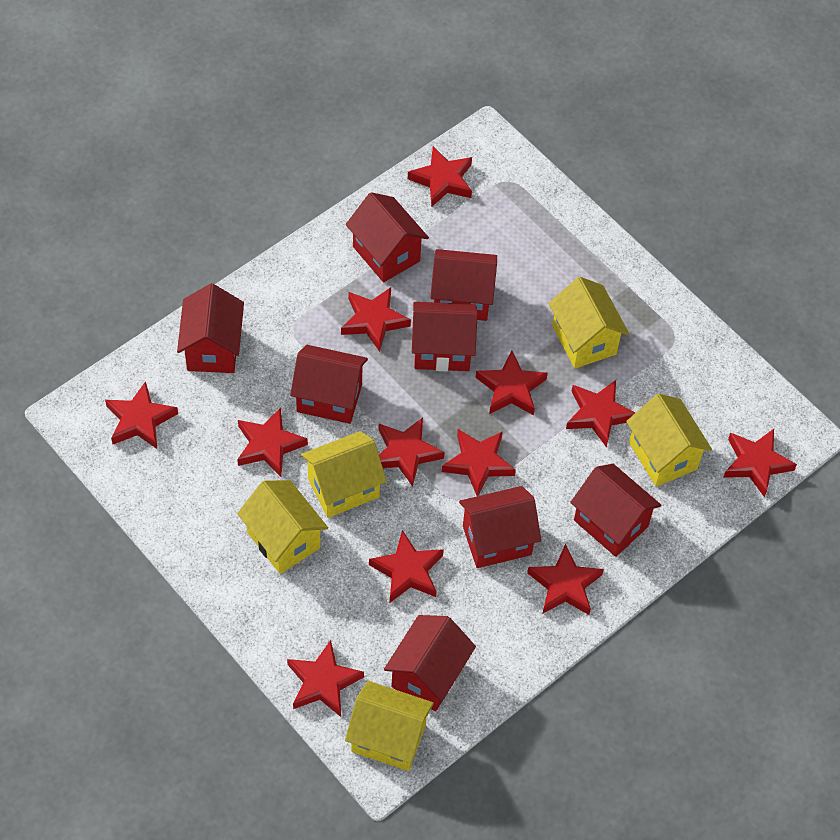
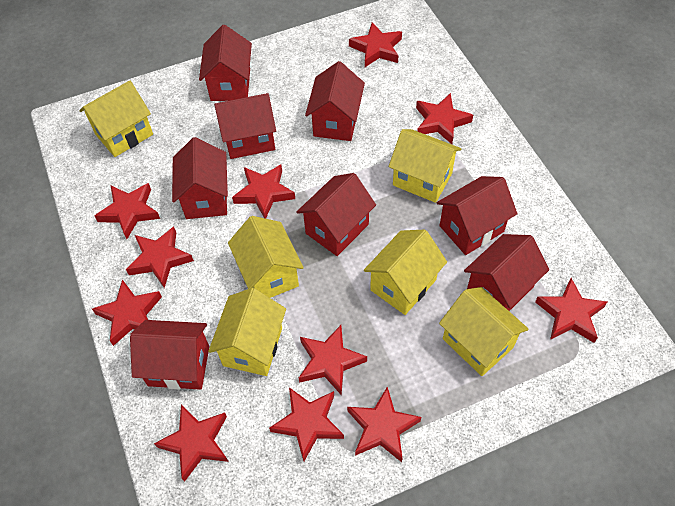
red star: 12 -> 11
yellow house: 5 -> 6

